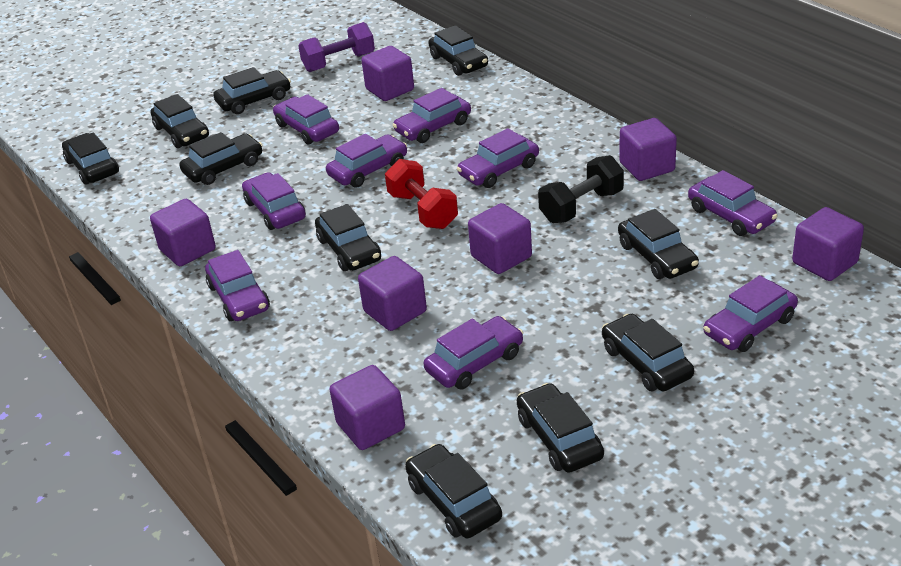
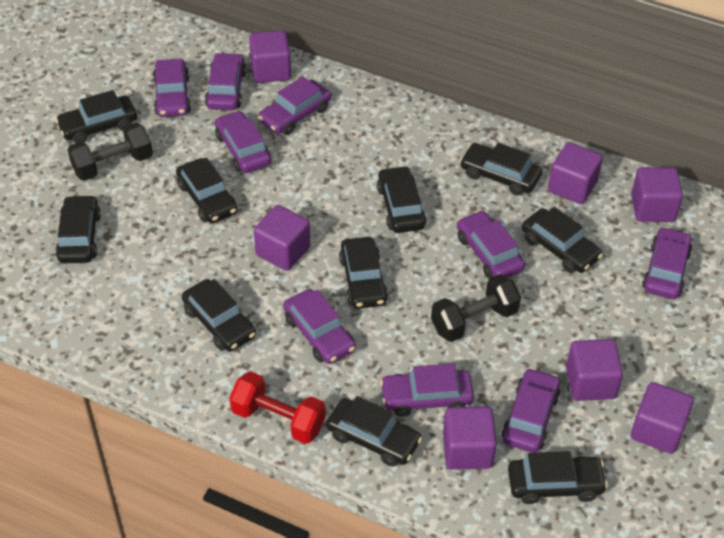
black dumbbell: 1 -> 2
purple dumbbell: 1 -> 0

